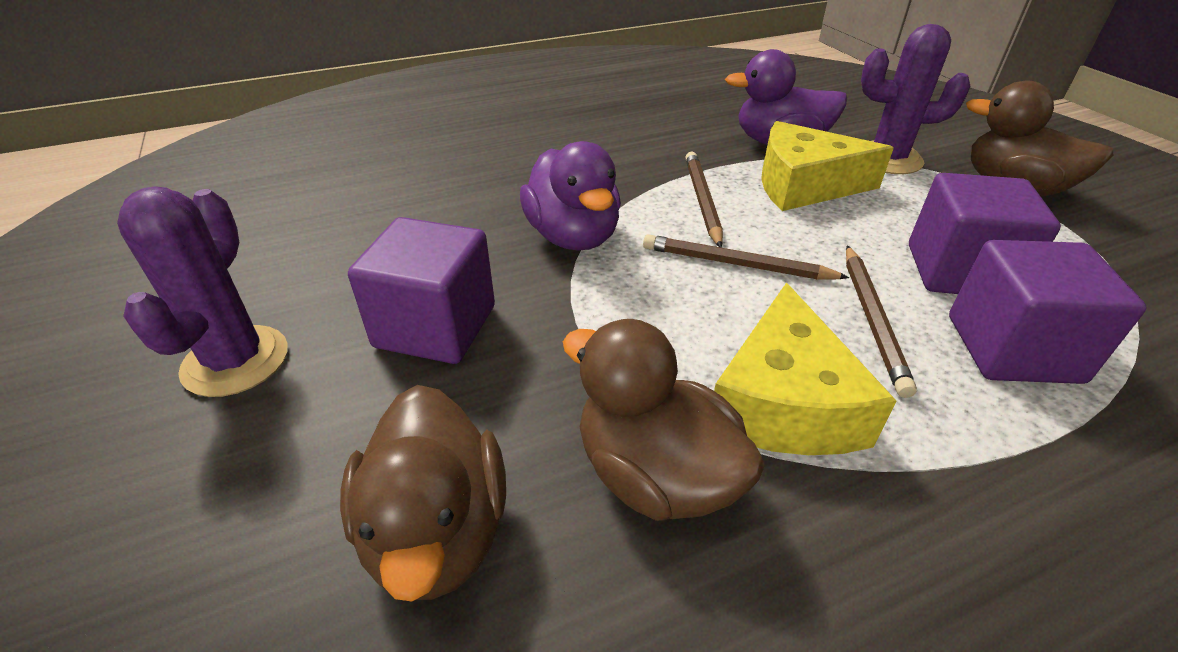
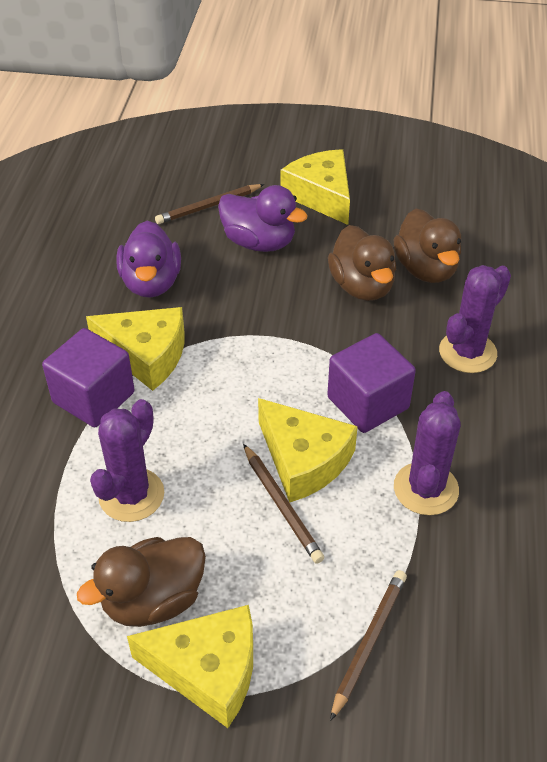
purple cactus: 2 -> 3
purple cube: 3 -> 2
yellow cheese: 2 -> 4

